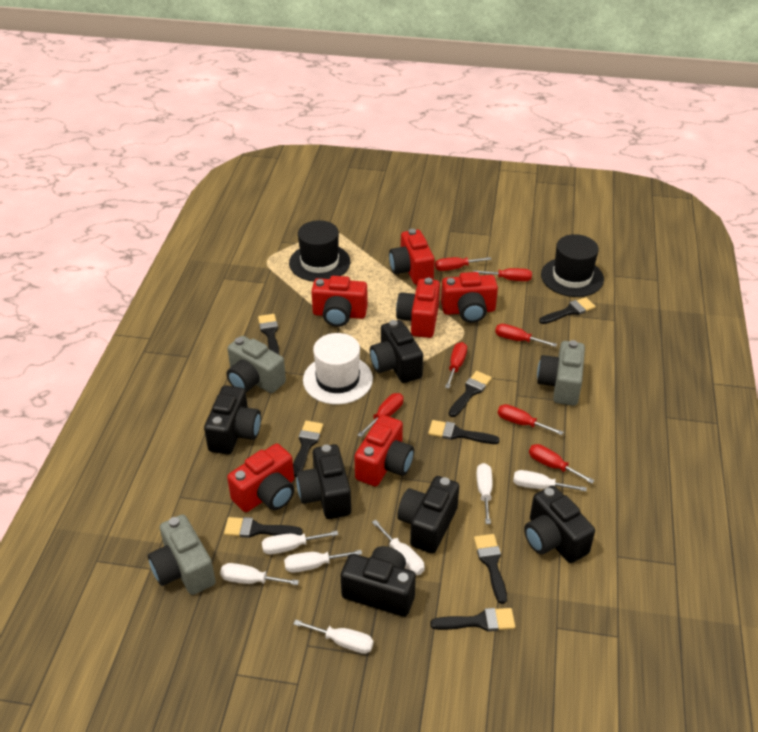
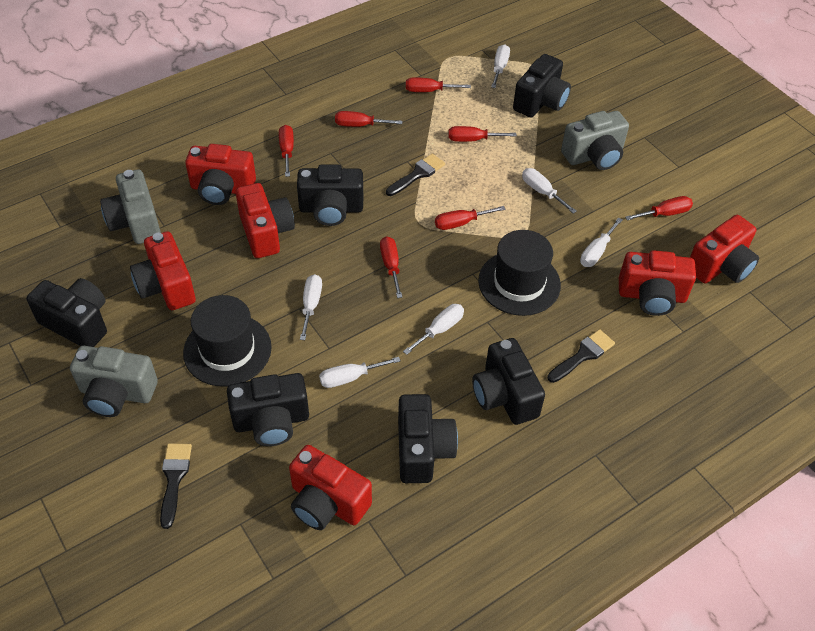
black brush: 8 -> 3
white hat: 1 -> 0
white screwdriver: 7 -> 6

